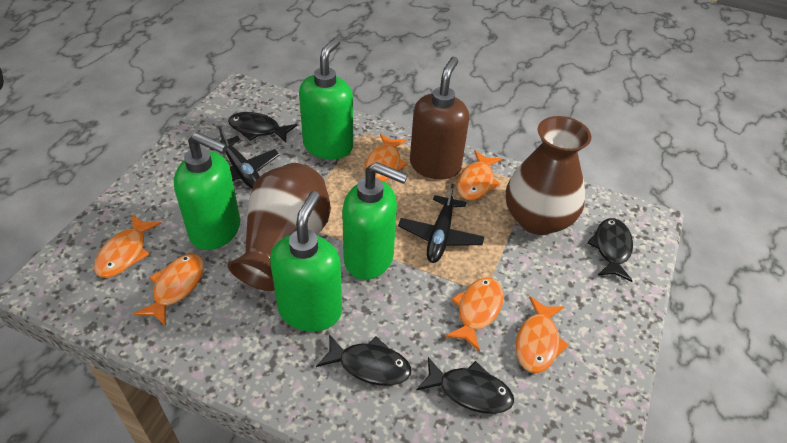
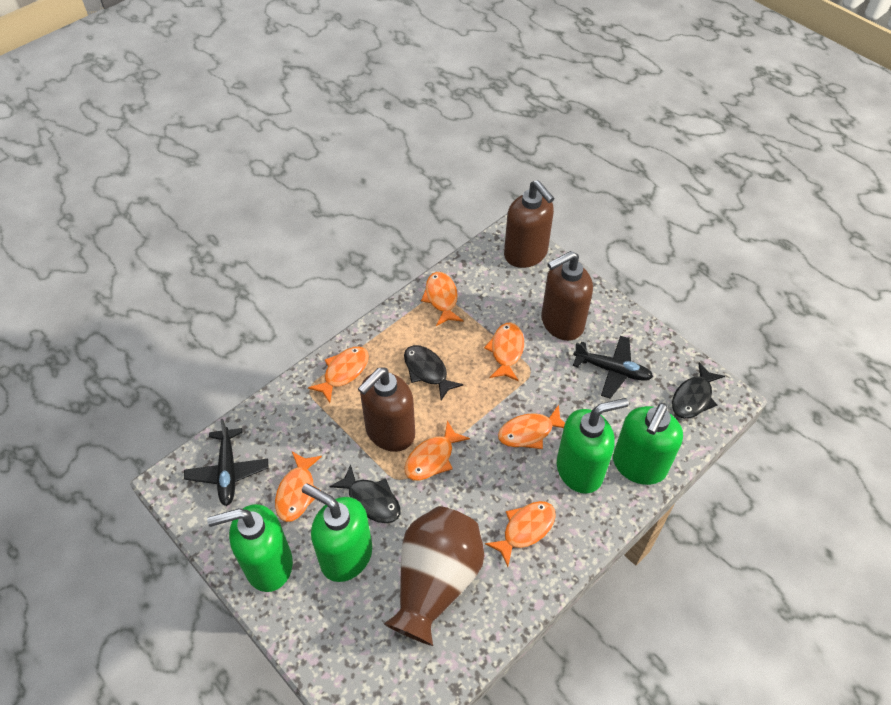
black fish: 4 -> 3
brown soap dispenser: 1 -> 3
brown vase: 2 -> 1
orange fish: 6 -> 7

